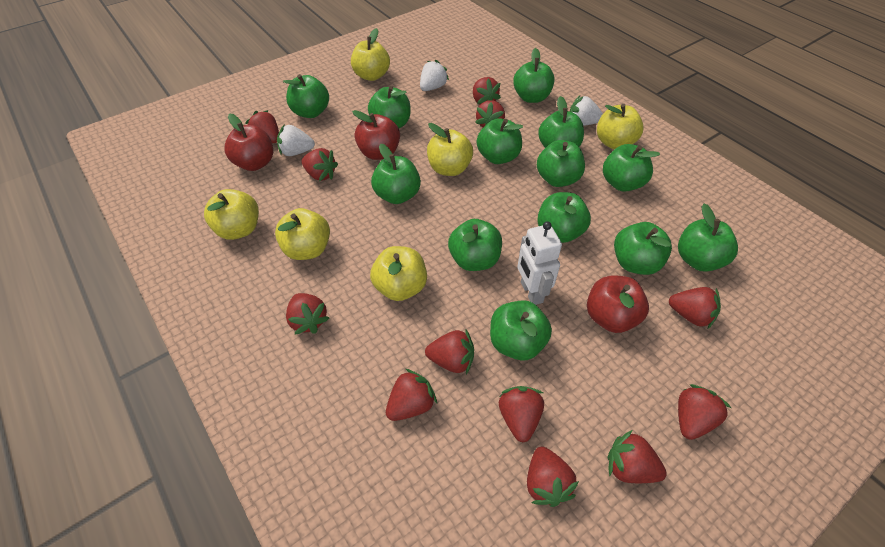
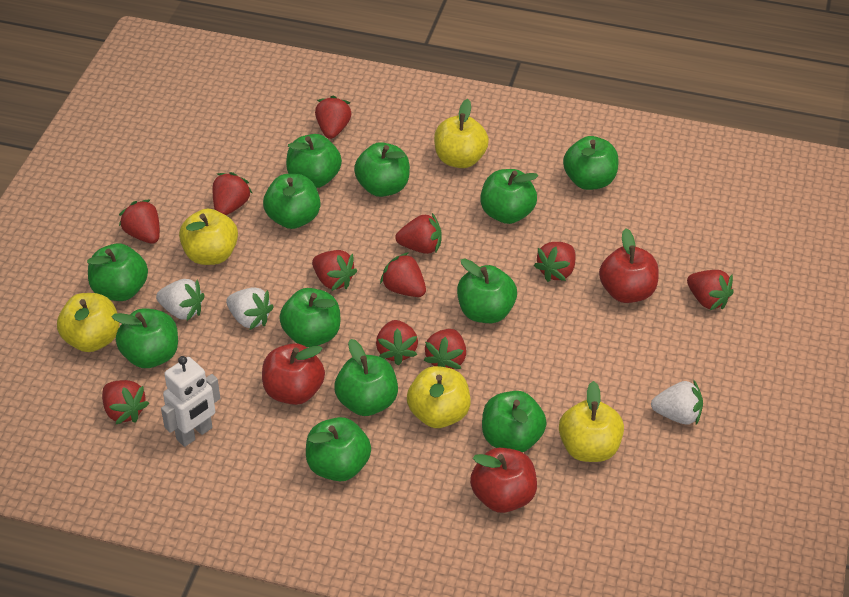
green apple: 13 -> 12
red strawberry: 12 -> 11
yellow apple: 6 -> 5

